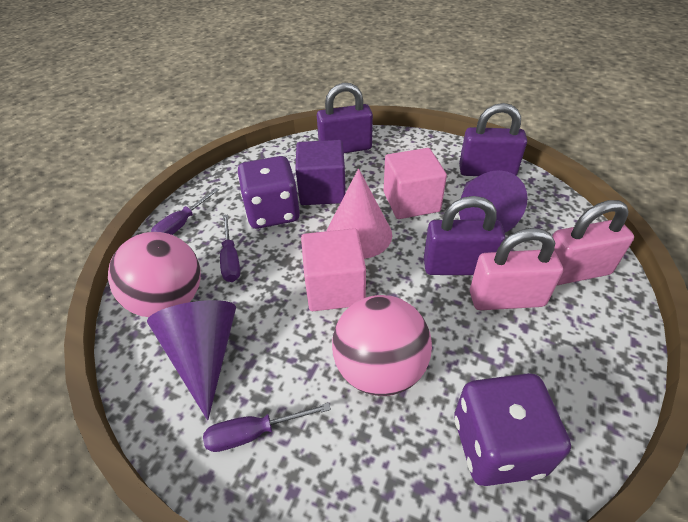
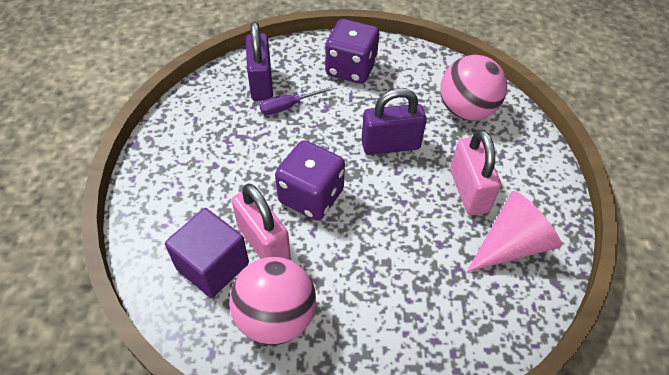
pink cube: 2 -> 0
purple cone: 2 -> 0
purple padlock: 3 -> 2
purple screwdriver: 3 -> 1

